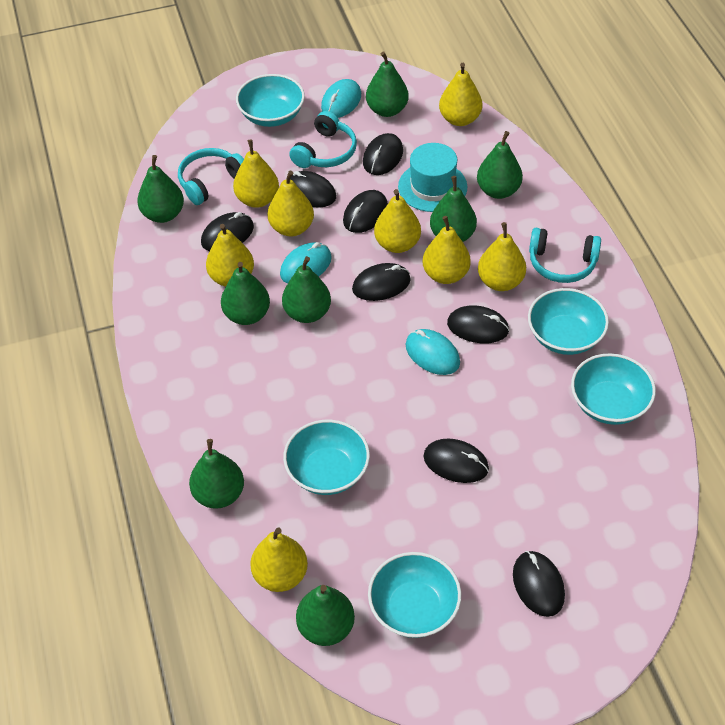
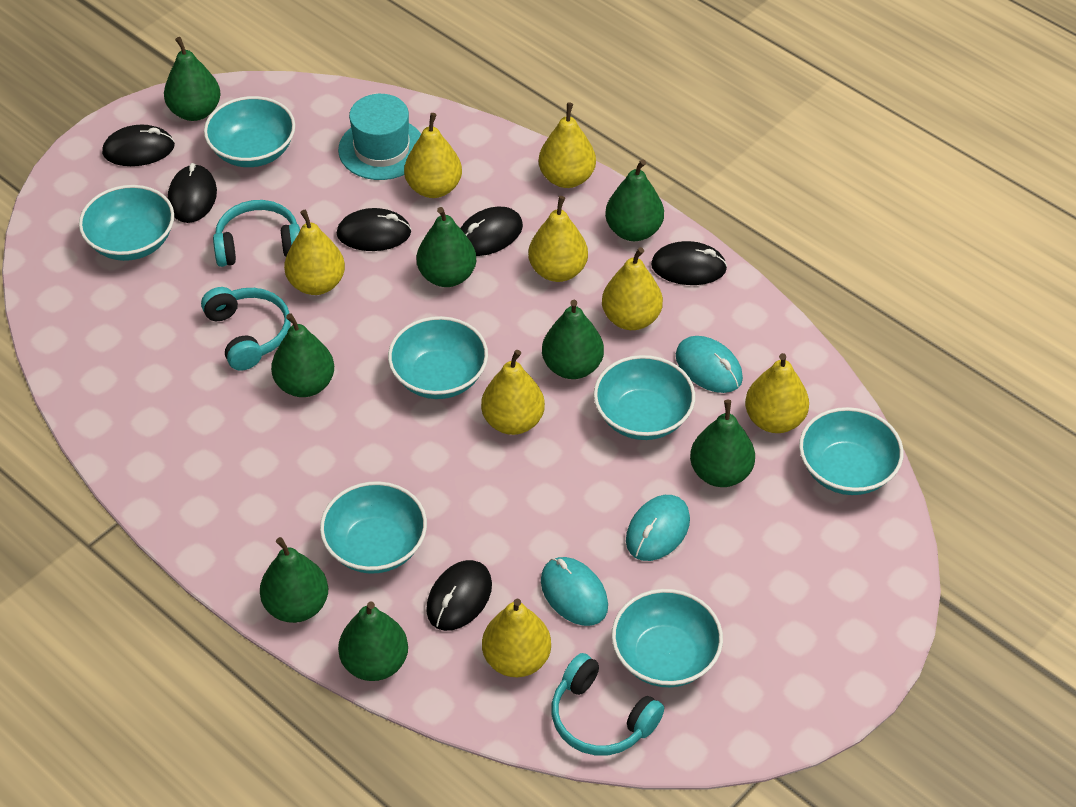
black mouse: 8 -> 6
turquoise bowl: 5 -> 7

